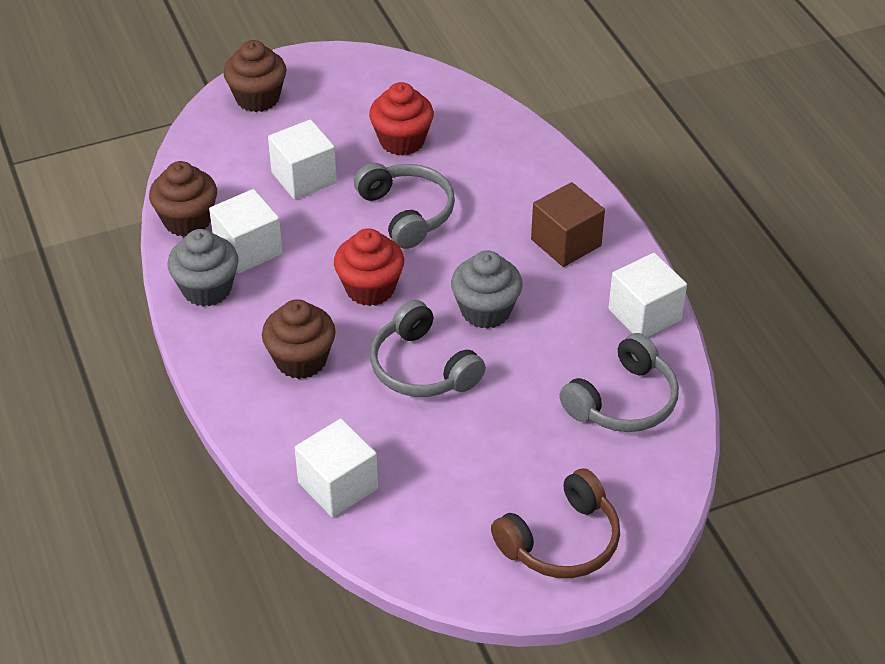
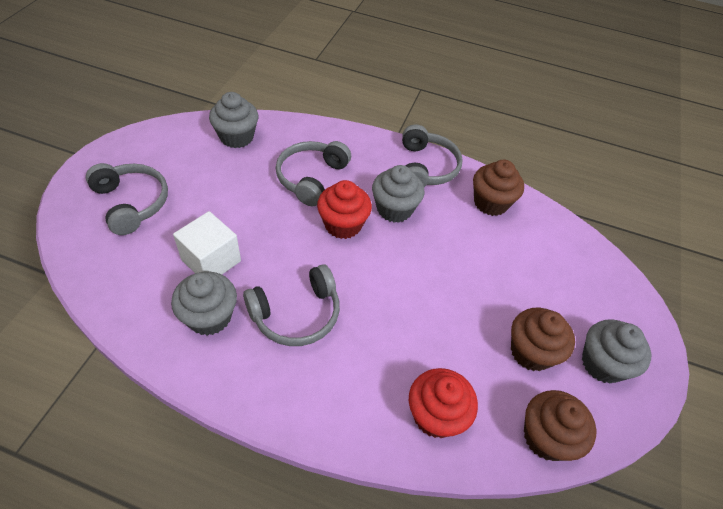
brown cube: 1 -> 0
brown headphones: 1 -> 0
grey cupcake: 2 -> 4
grey headphones: 3 -> 4
white cube: 4 -> 1

